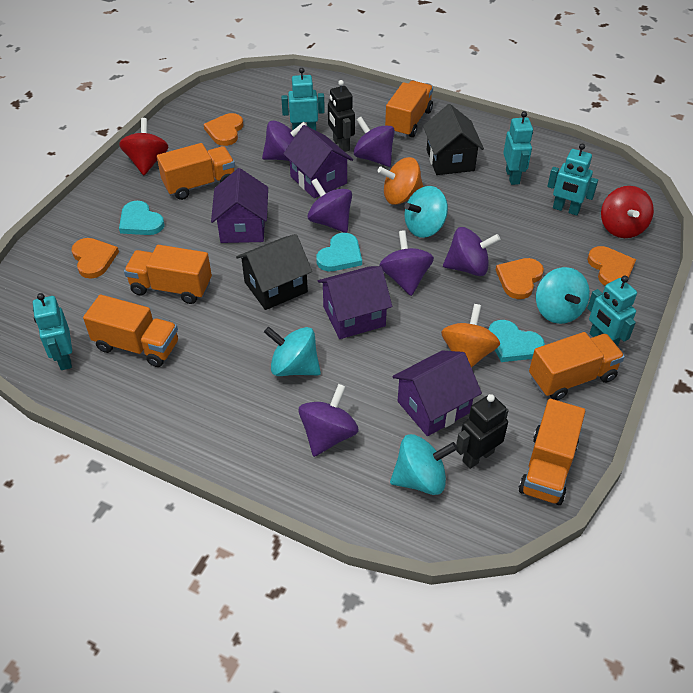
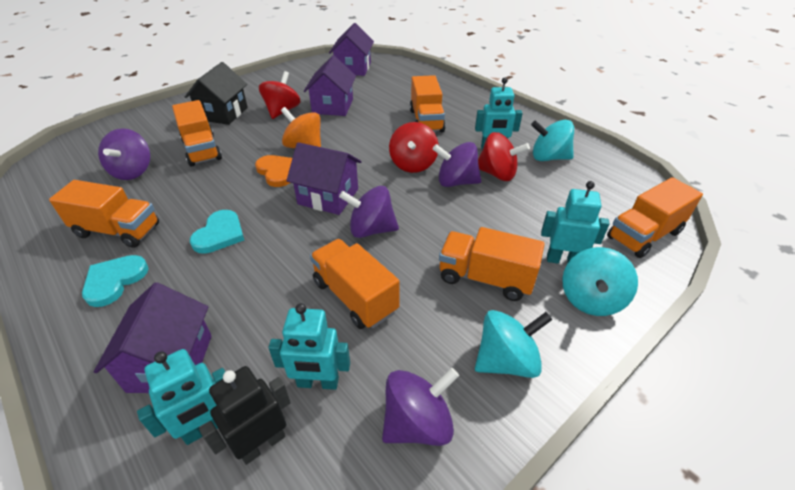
black house: 2 -> 1
black robot: 2 -> 1
orange heart: 4 -> 1
orange spinning top: 2 -> 1
purple spinning top: 6 -> 4
red spinning top: 2 -> 3
turquoise heart: 3 -> 2
turquoise robot: 5 -> 4
turquoise spinning top: 4 -> 3

